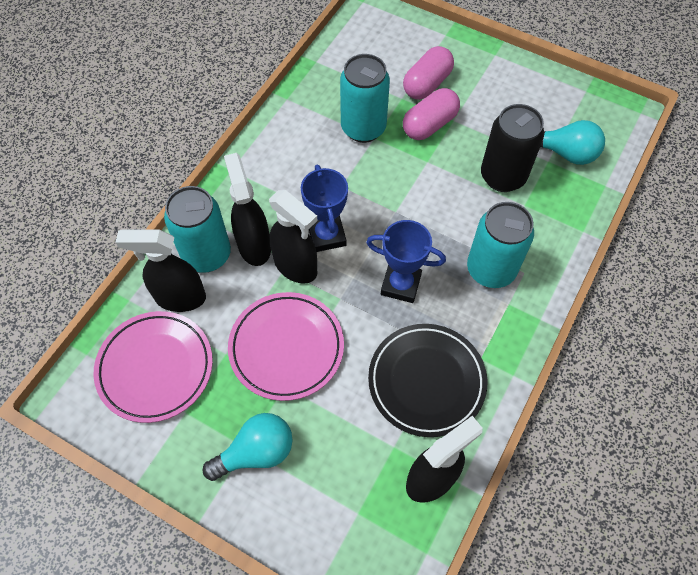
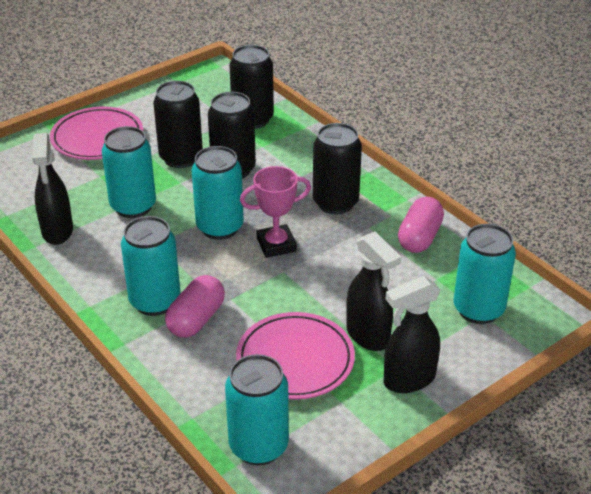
black can: 1 -> 4
black plate: 1 -> 0
black spray bottle: 4 -> 3
blue trophy: 2 -> 0
pink trophy: 0 -> 1
turquoise can: 3 -> 5
turquoise light bulb: 2 -> 0

